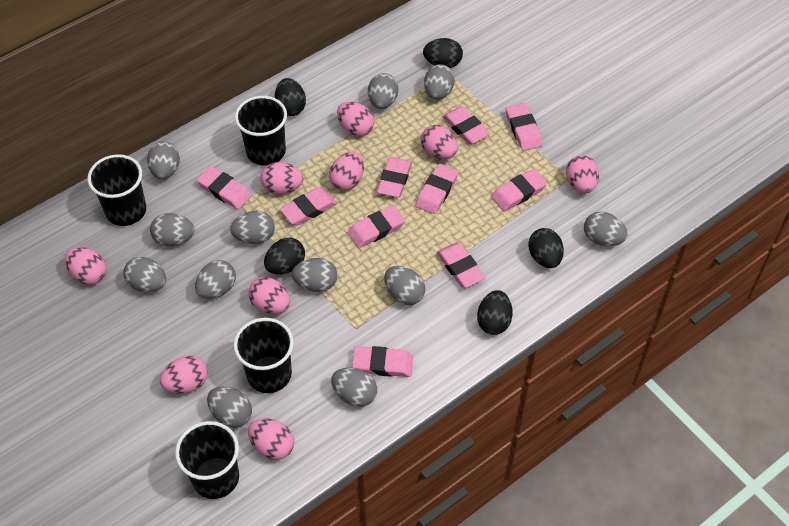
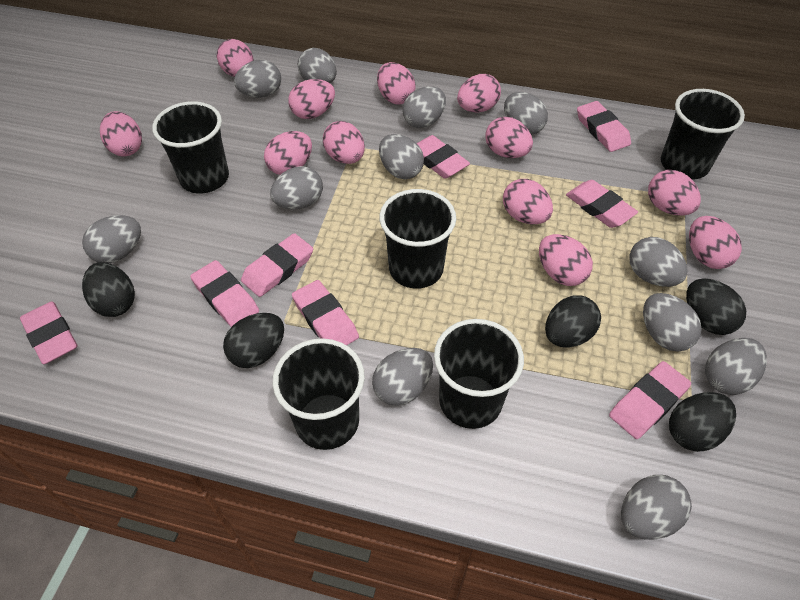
black cup: 4 -> 5
pink egg: 9 -> 12
pink eraser: 10 -> 8

